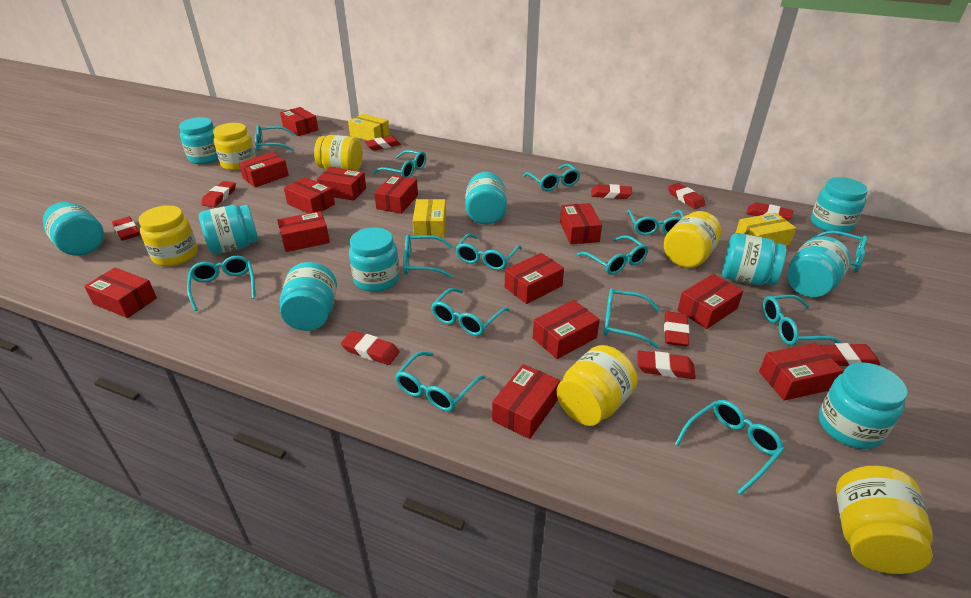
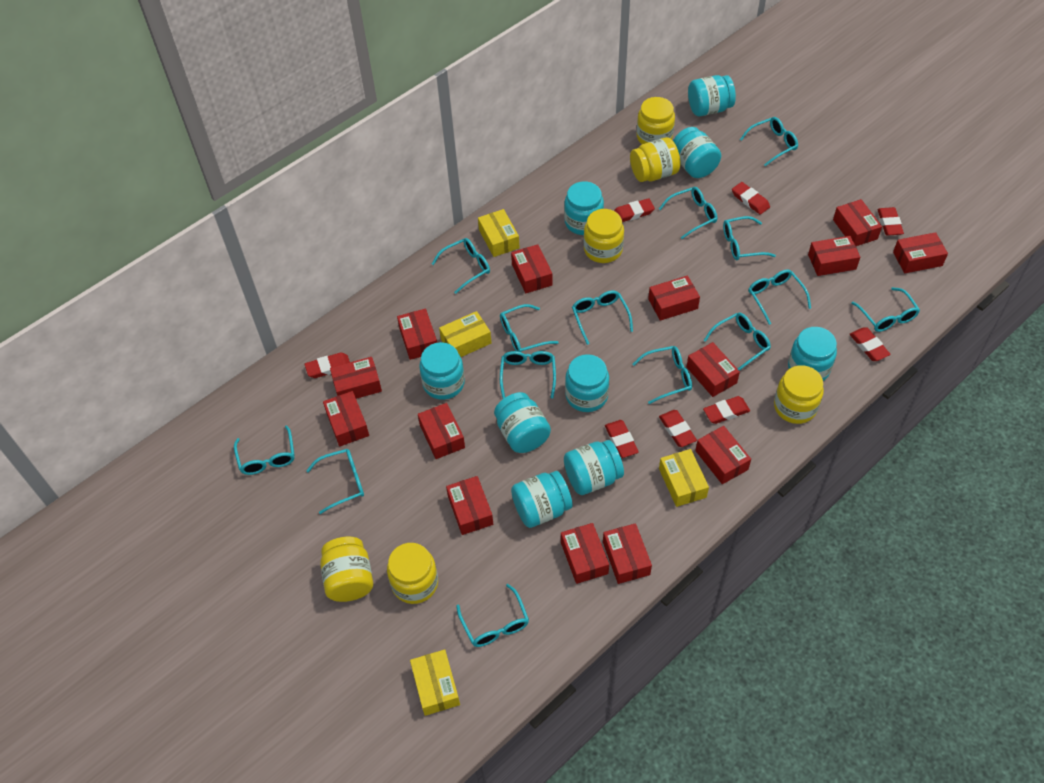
red box: 13 -> 14
red eraser: 10 -> 8
turquoise jar: 10 -> 9
yellow box: 3 -> 4

